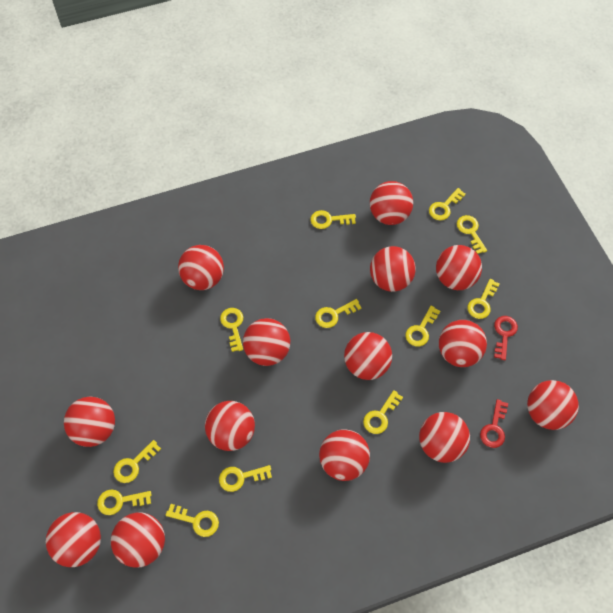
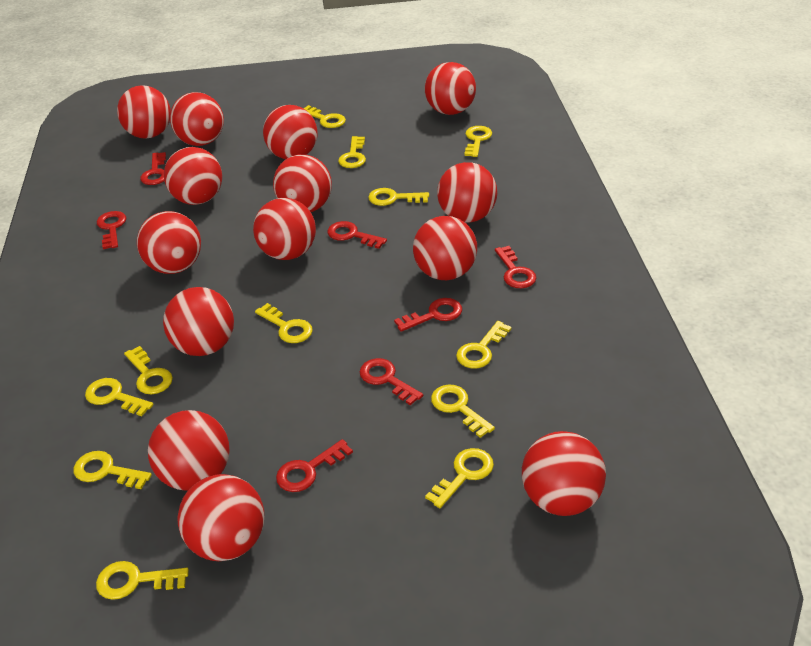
red key: 2 -> 7

